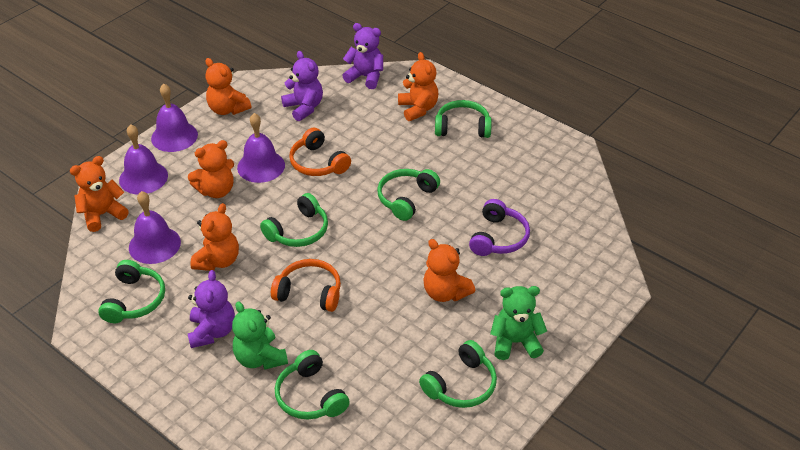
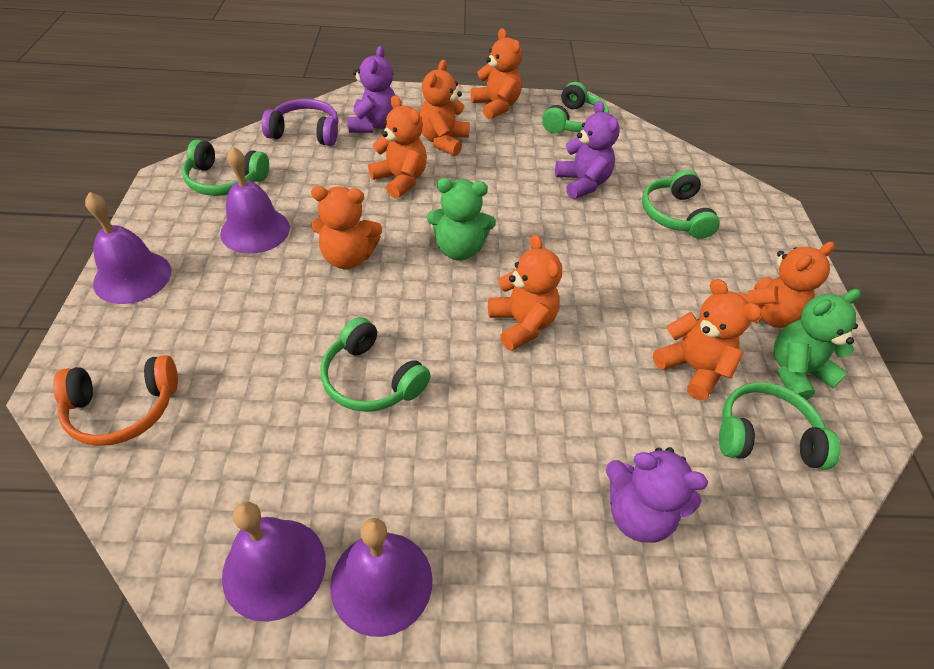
green headphones: 6 -> 5
orange headphones: 2 -> 1
orange teddy bear: 6 -> 7

